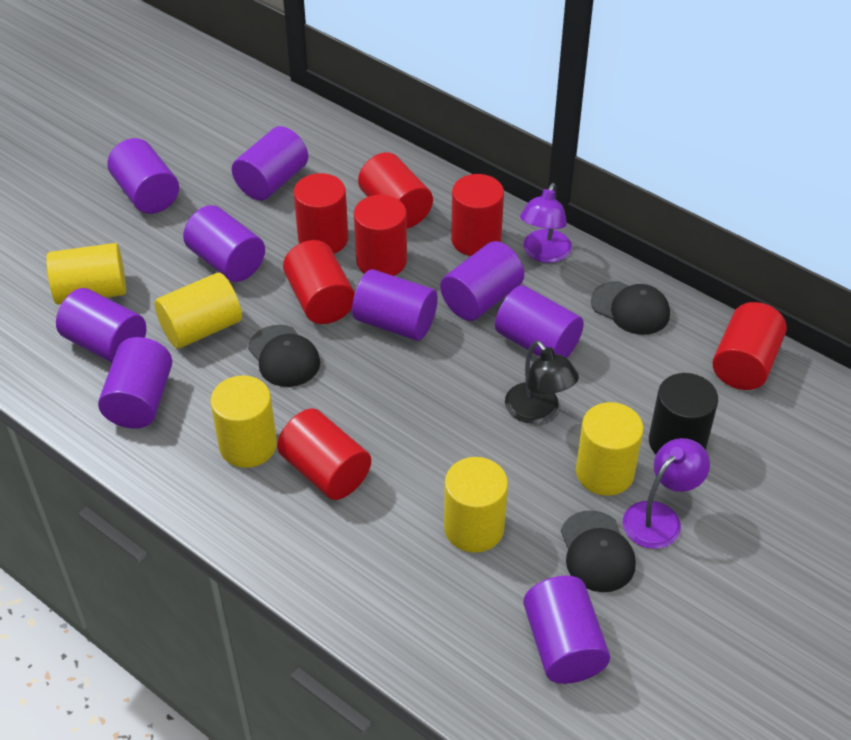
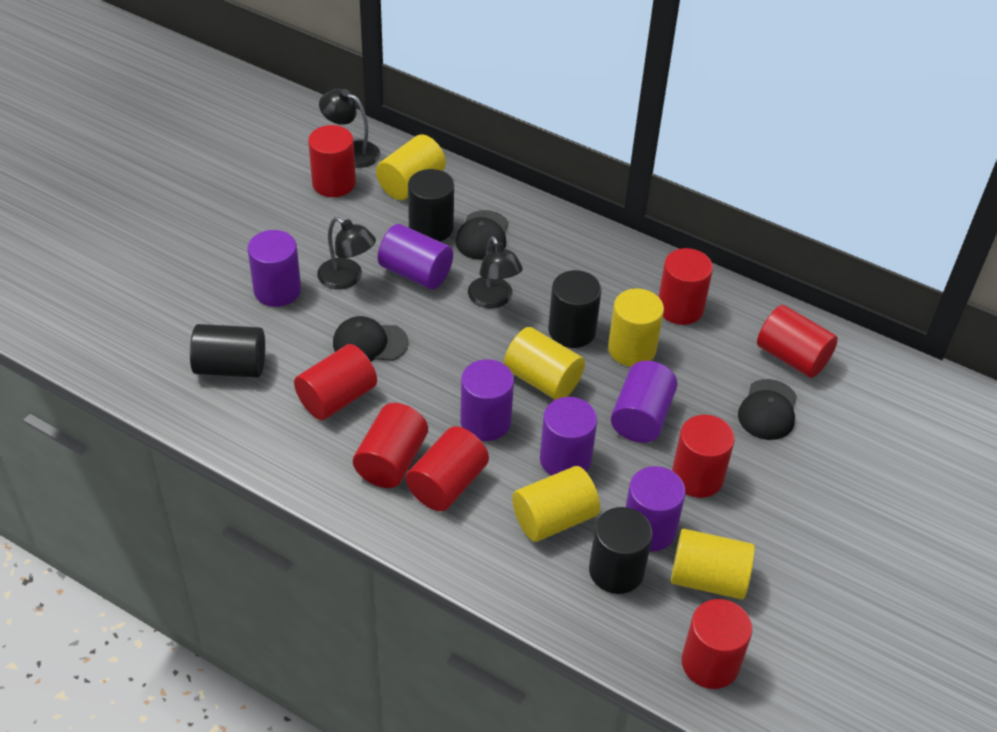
black cylinder: 1 -> 4
black lamp: 1 -> 3
purple cylinder: 9 -> 6
purple lamp: 2 -> 0
red cylinder: 7 -> 8

